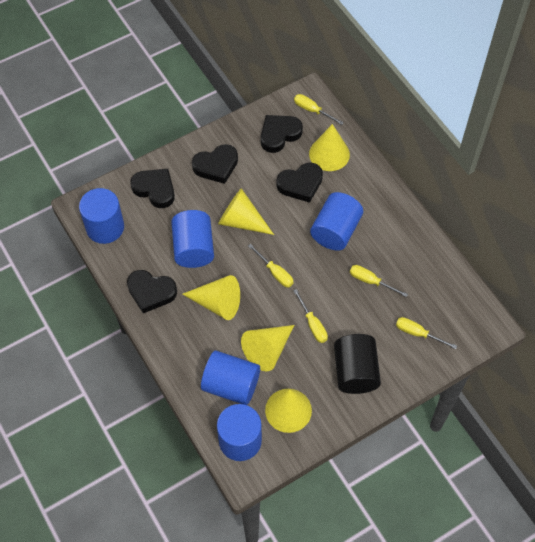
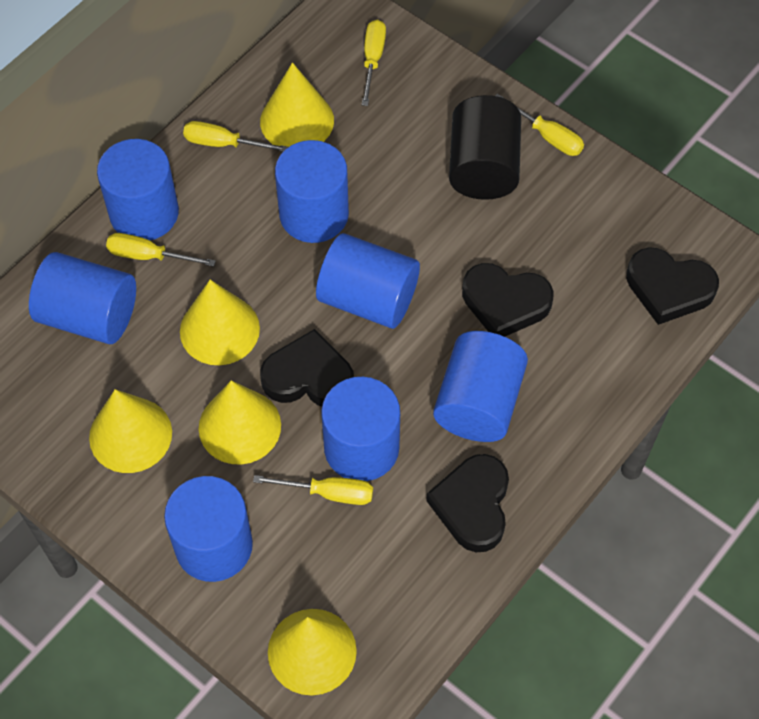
black heart: 5 -> 4
blue cylinder: 5 -> 7

